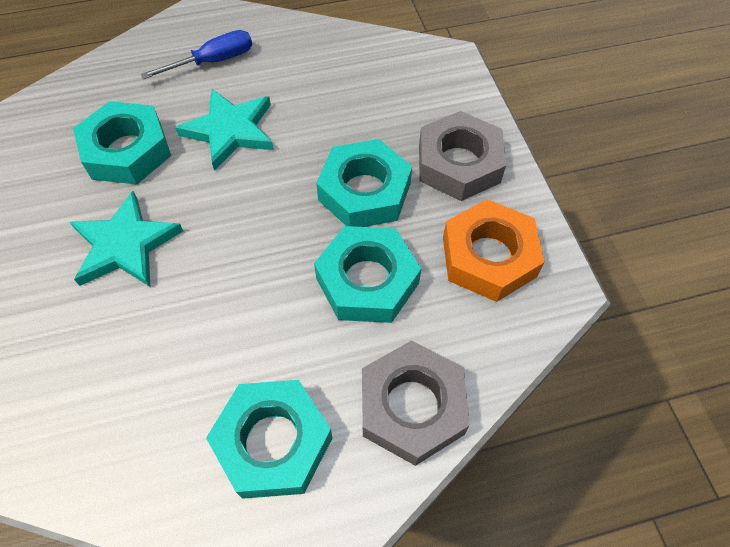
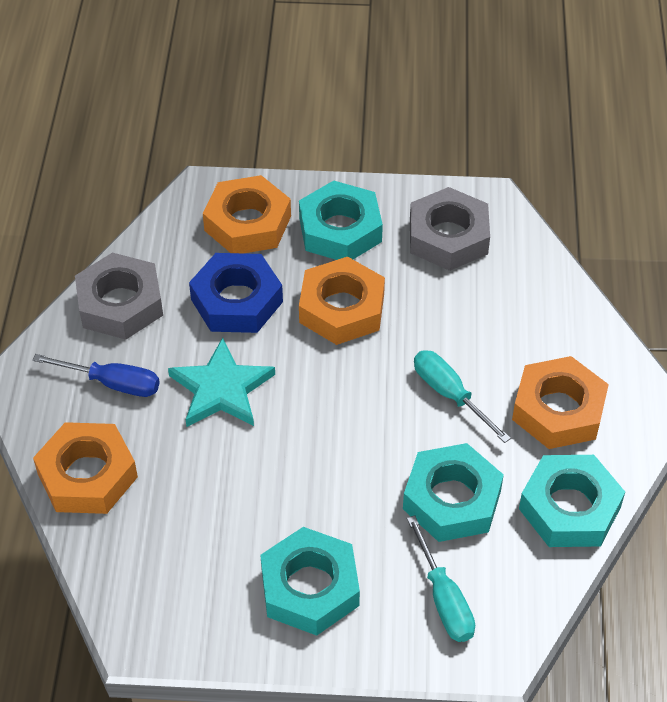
blue nut: 0 -> 1
orange nut: 1 -> 4
turquoise screwdriver: 0 -> 2
turquoise star: 2 -> 1

